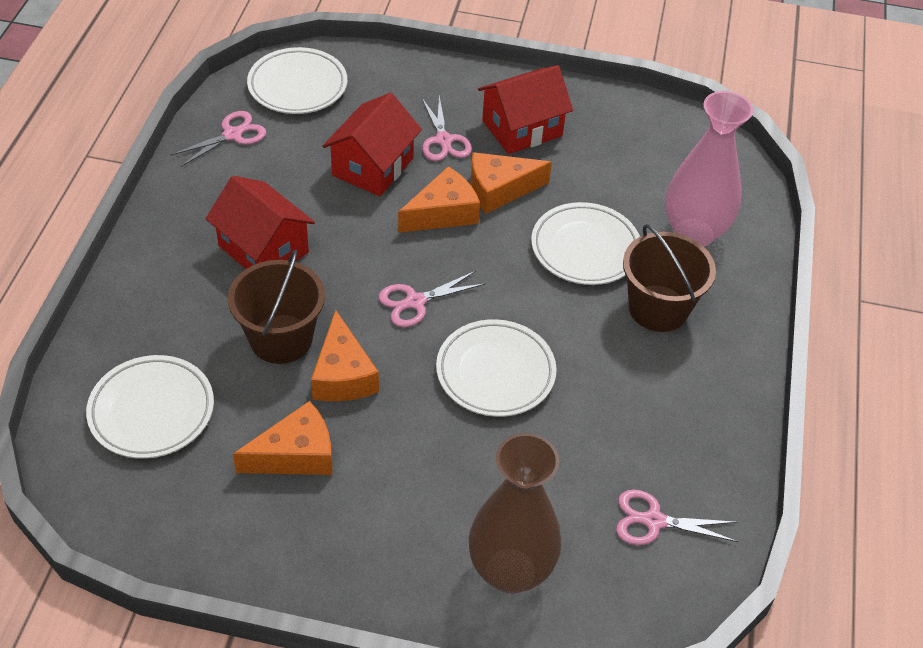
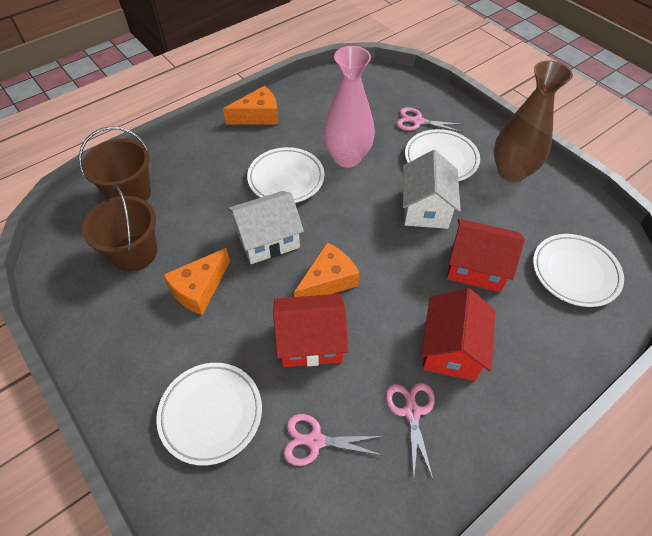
orange cheese: 4 -> 3
pink scissors: 4 -> 3
white house: 0 -> 2

